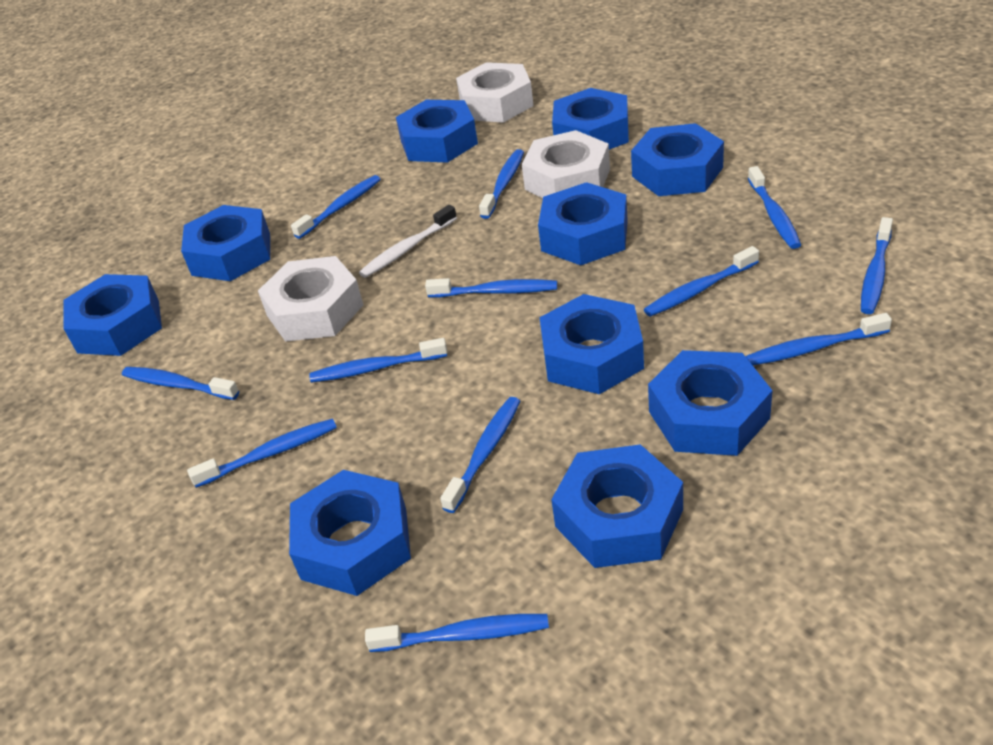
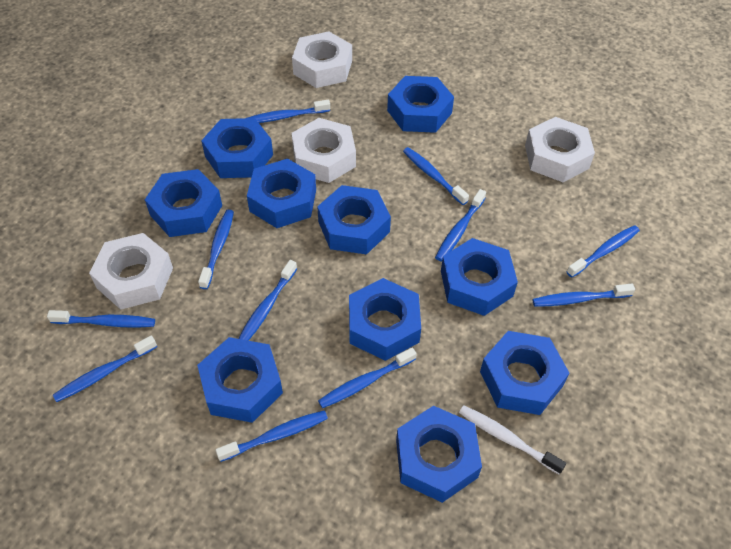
blue toothbrush: 12 -> 11
white nut: 3 -> 4

